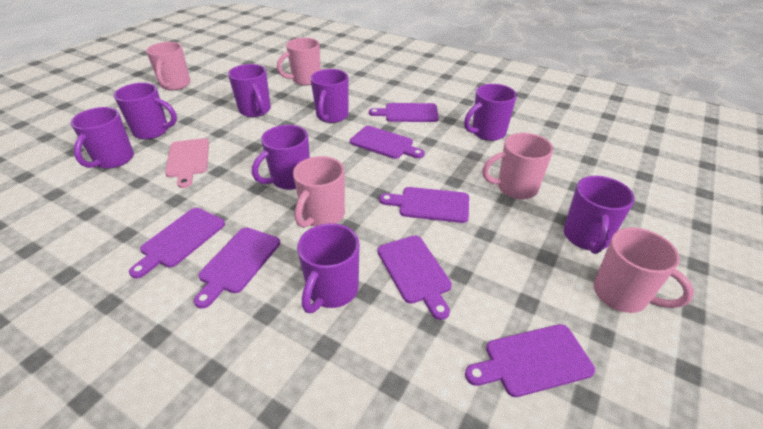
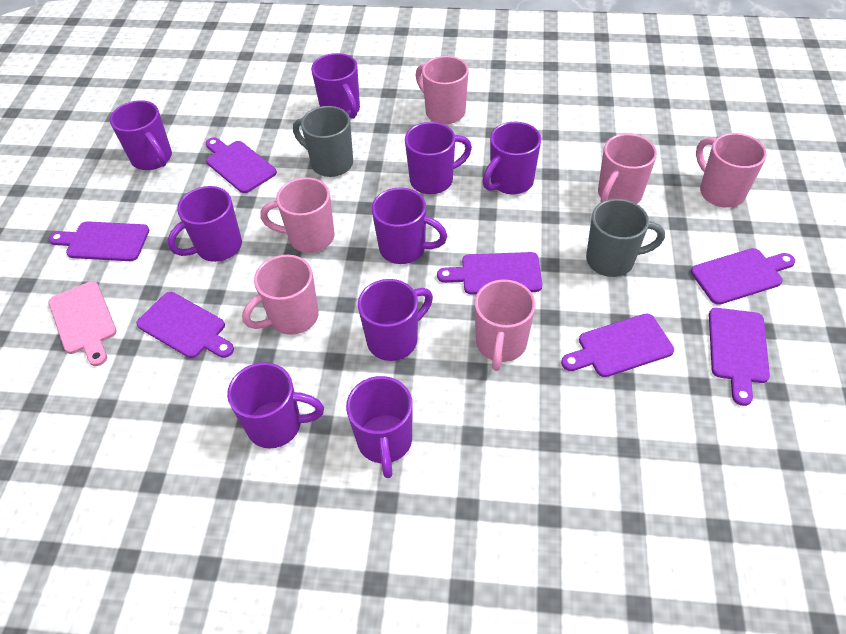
grey mug: 0 -> 2
pink mug: 5 -> 6
purple mug: 8 -> 9

